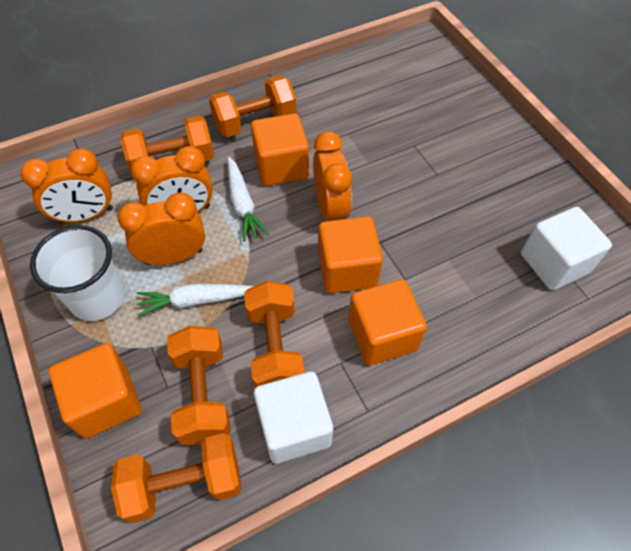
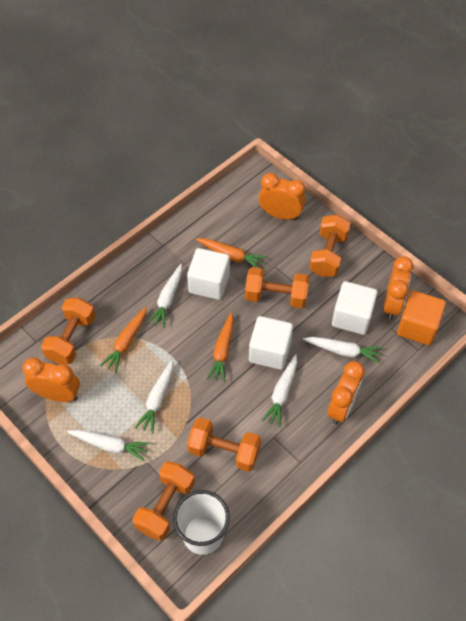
orange carrot: 0 -> 3
orange cube: 4 -> 1
white carrot: 2 -> 5
white cube: 2 -> 3

